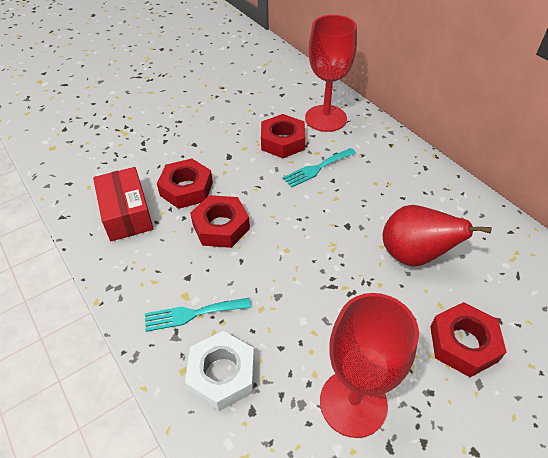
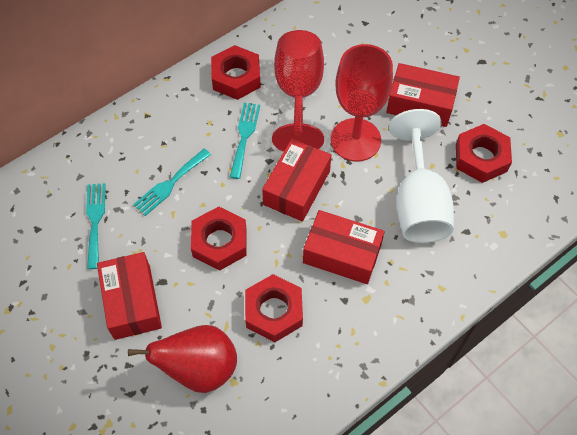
red box: 1 -> 4
turquoise fork: 2 -> 3
white goblet: 0 -> 1
white nut: 1 -> 0

